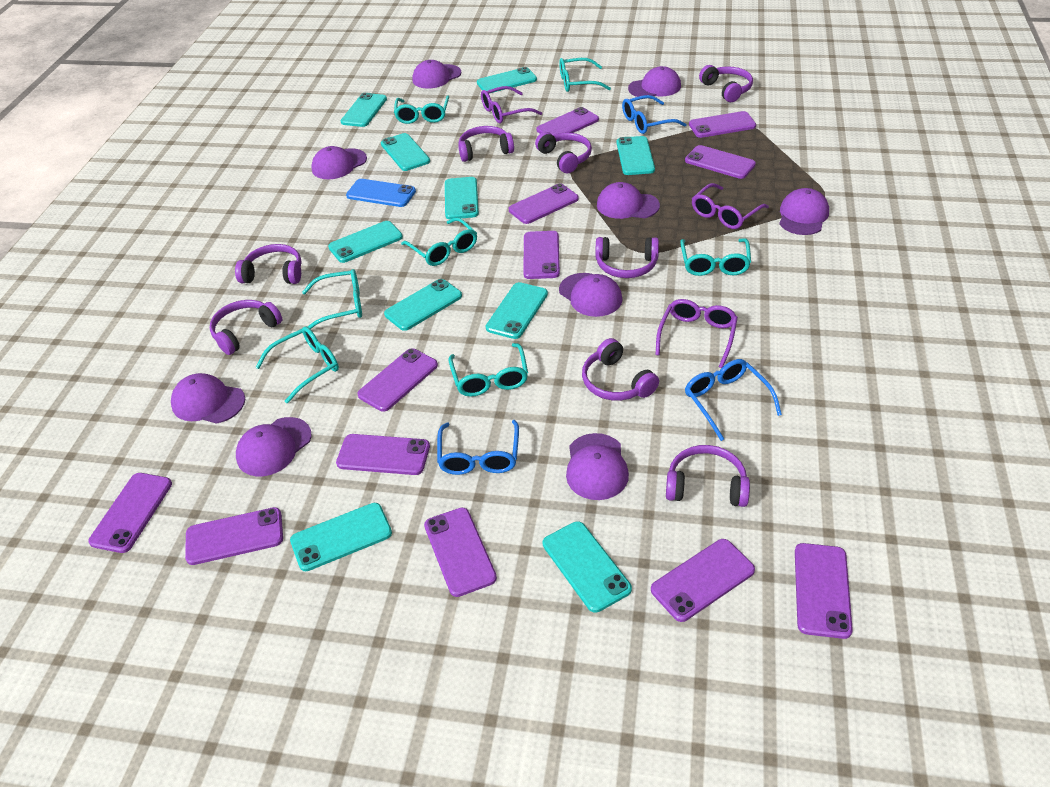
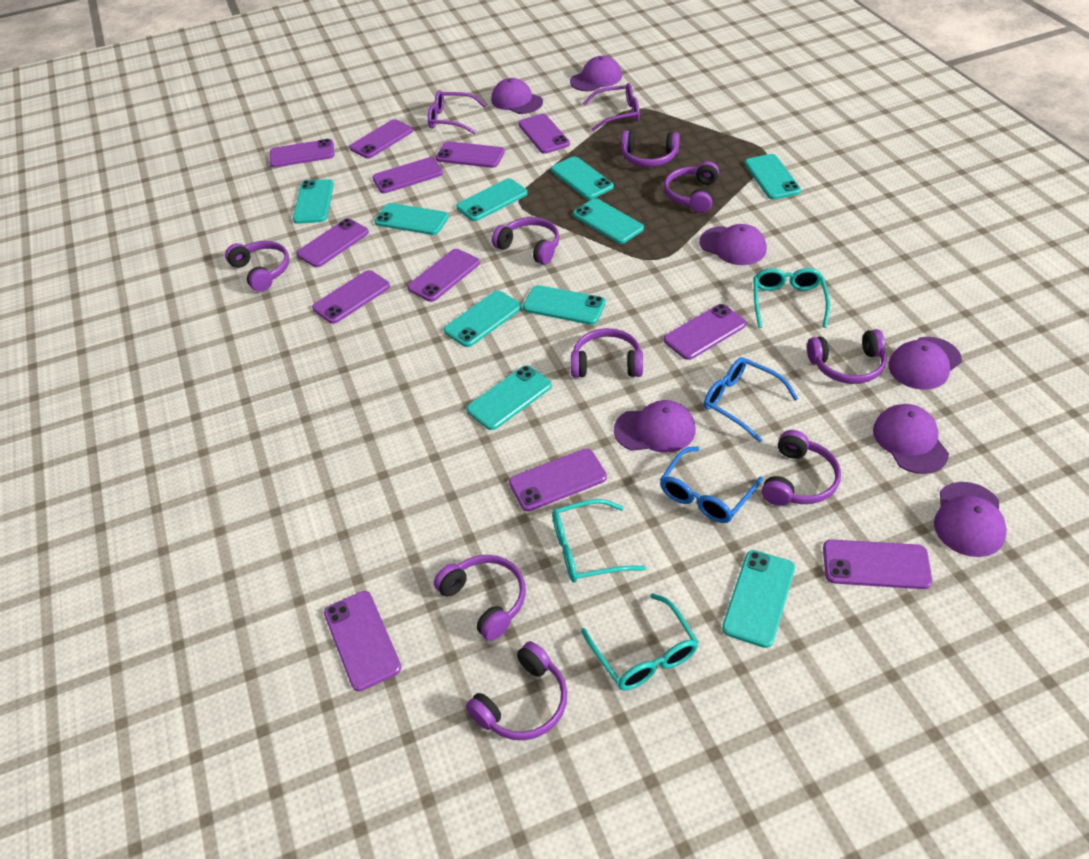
blue glasses: 3 -> 2
blue phone: 1 -> 0
purple cap: 9 -> 7
purple glasses: 3 -> 2
purple headphones: 8 -> 9
turquoise glasses: 7 -> 3

